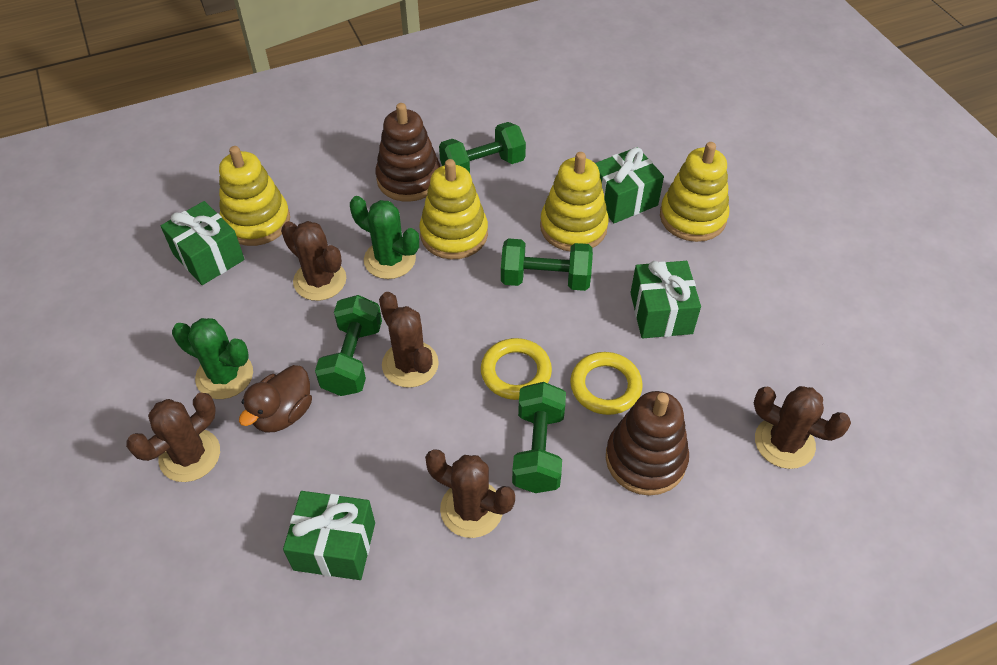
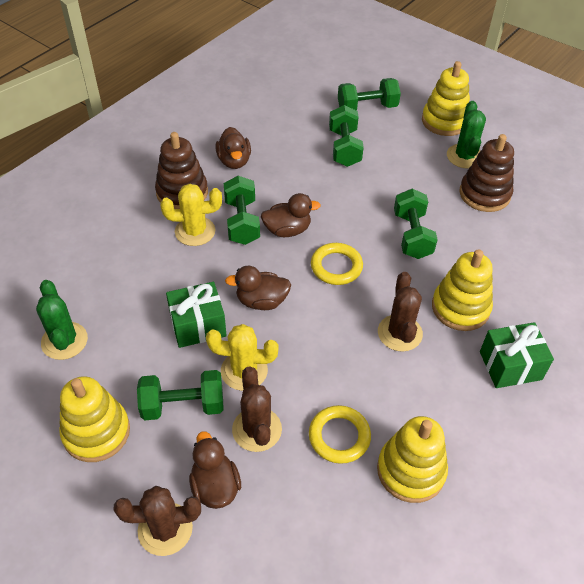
brown cactus: 5 -> 3
brown duck: 1 -> 4
green dumbbell: 4 -> 5
green gift: 4 -> 2
yellow cactus: 0 -> 2

